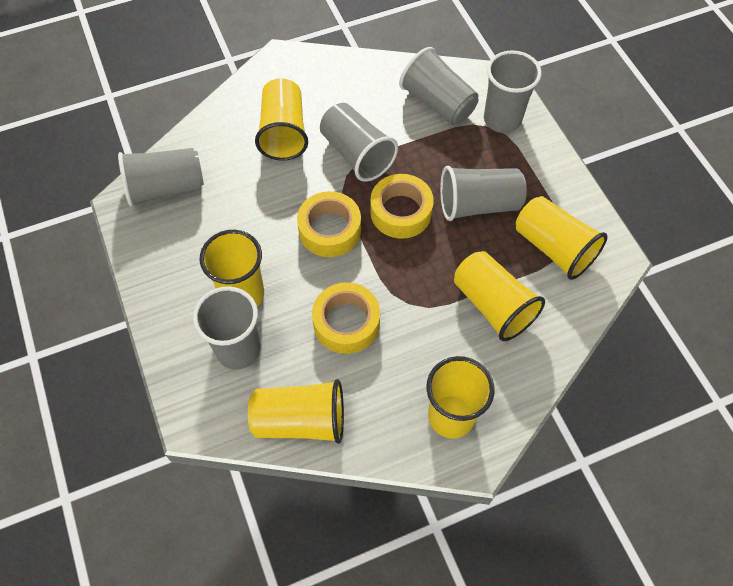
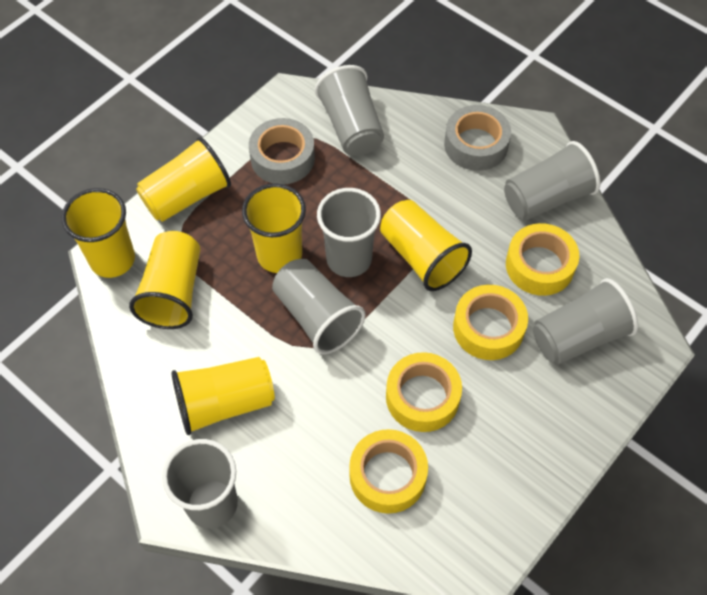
grey tape: 0 -> 2
yellow tape: 3 -> 4

